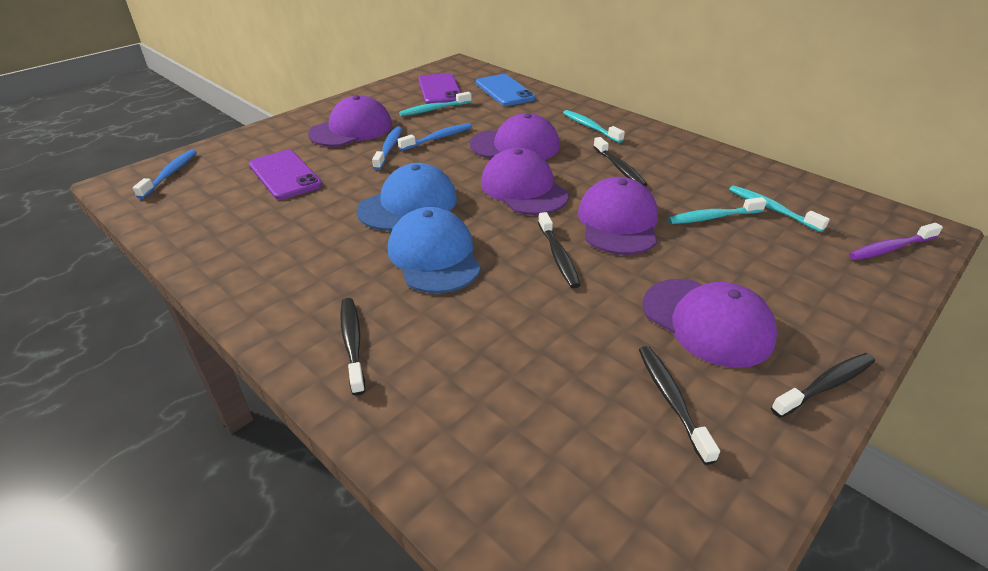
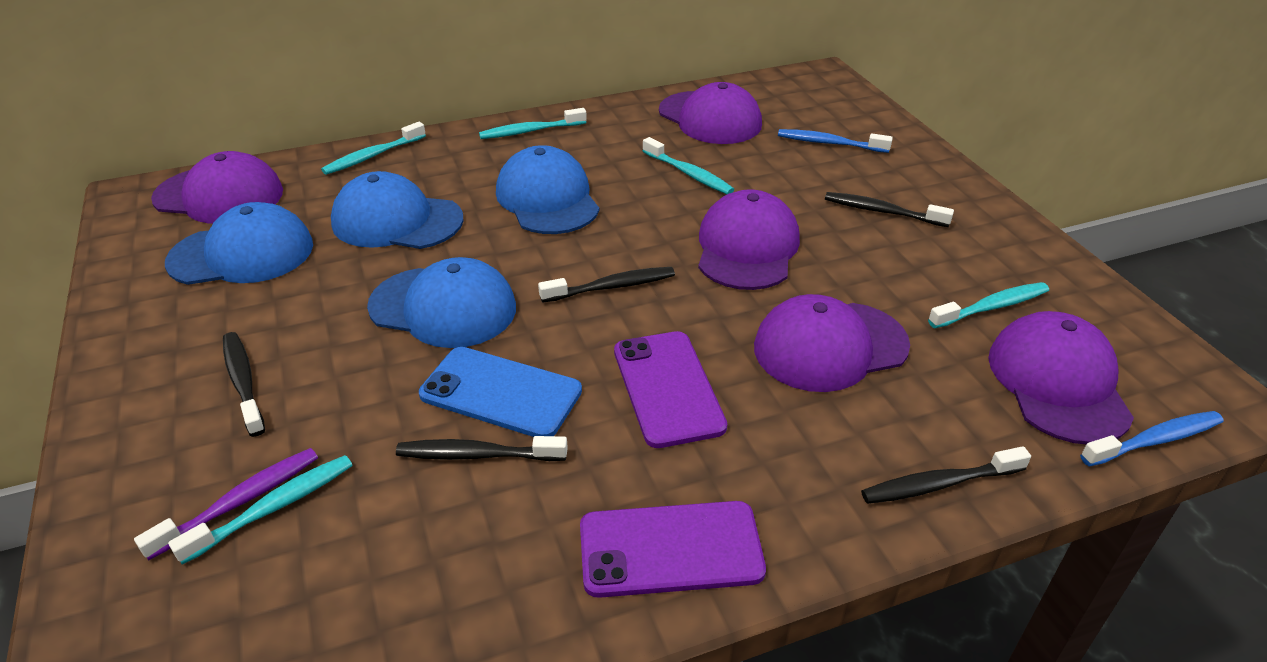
blue cap: 2 -> 4
blue toothbrush: 3 -> 2
turquoise toothbrush: 4 -> 5

